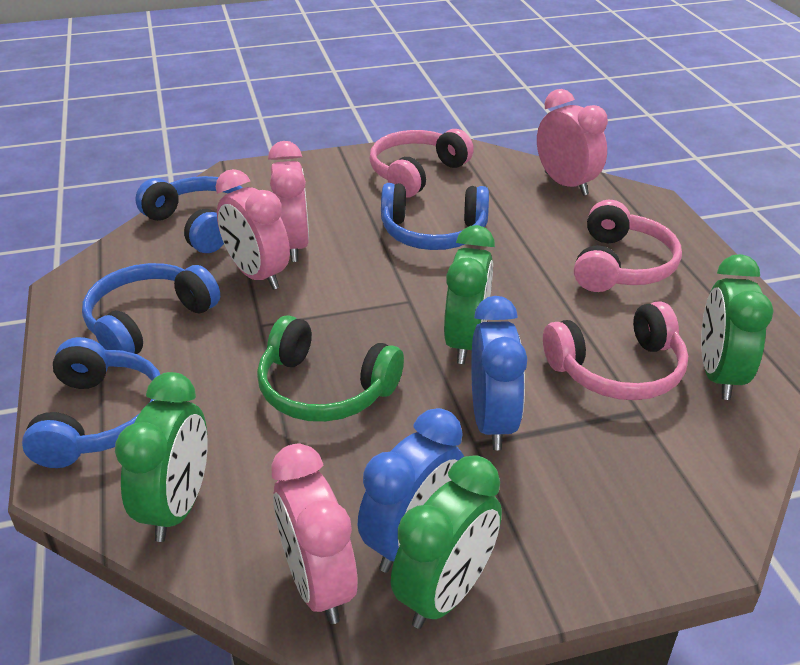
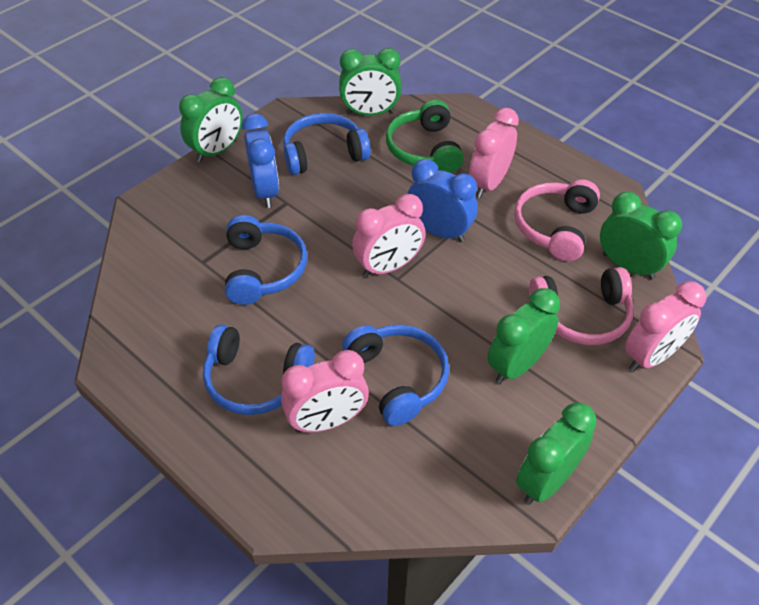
green clock: 4 -> 5
pink headphones: 3 -> 2

